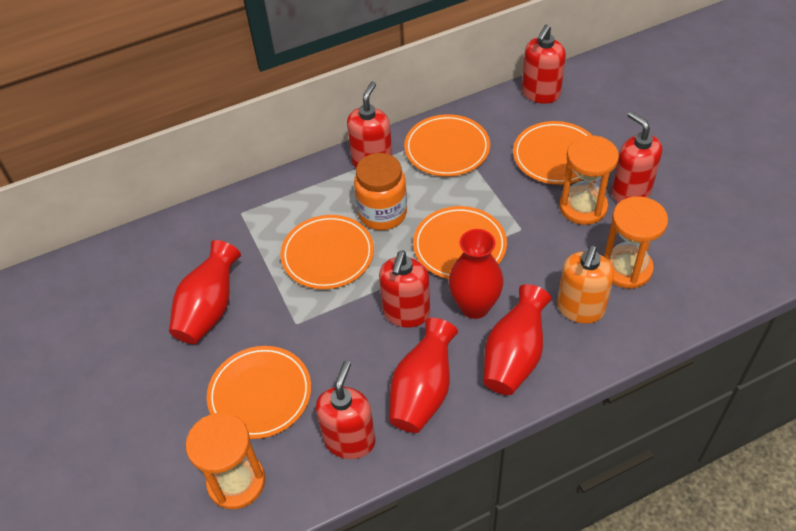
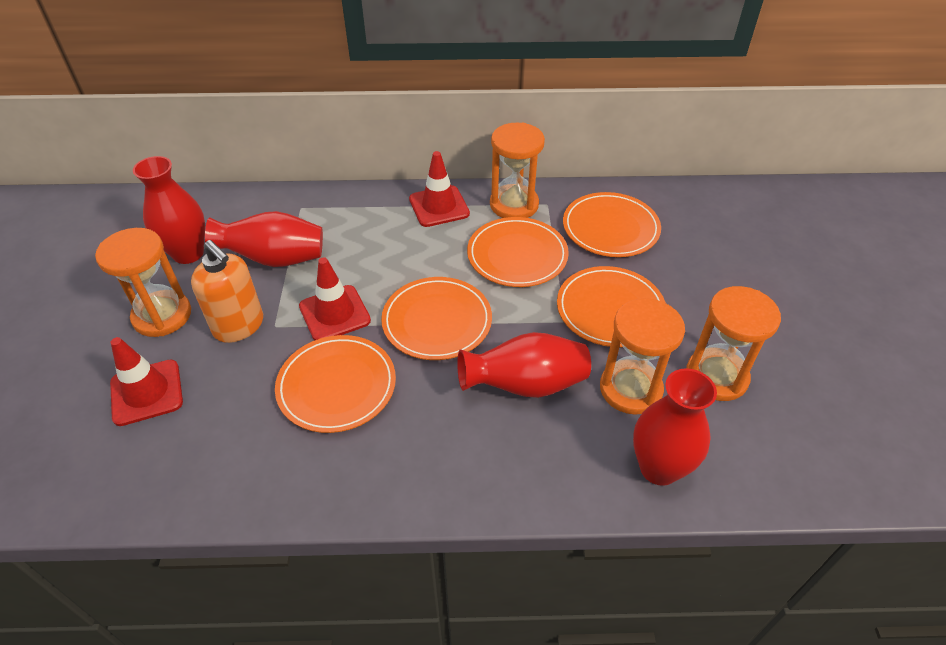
orange hourglass: 3 -> 4
orange jar: 1 -> 0
red soap dispenser: 5 -> 0
red traffic cone: 0 -> 3

